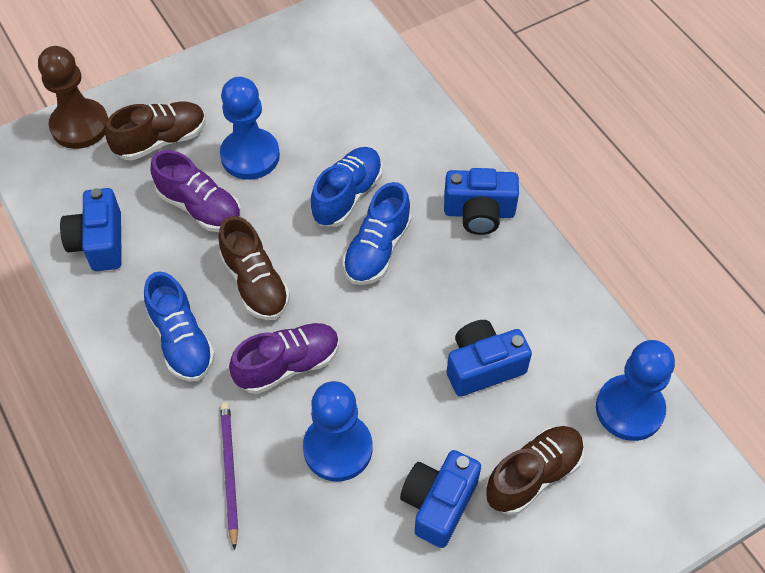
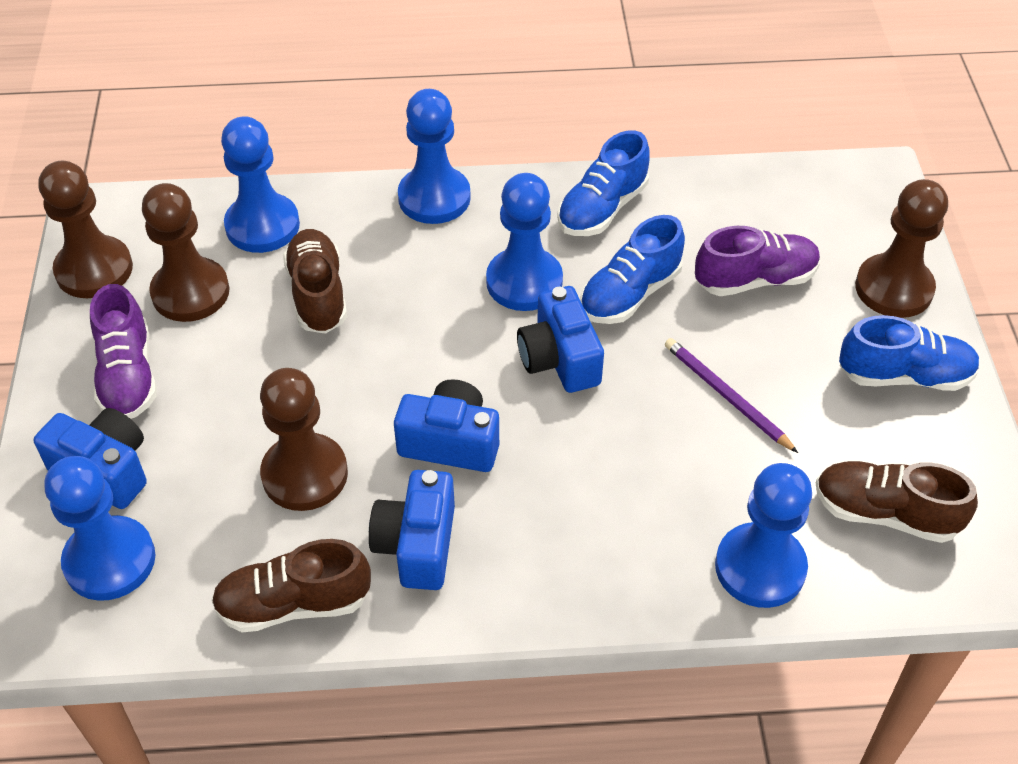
blue pawn: 3 -> 5
brown pawn: 1 -> 4

